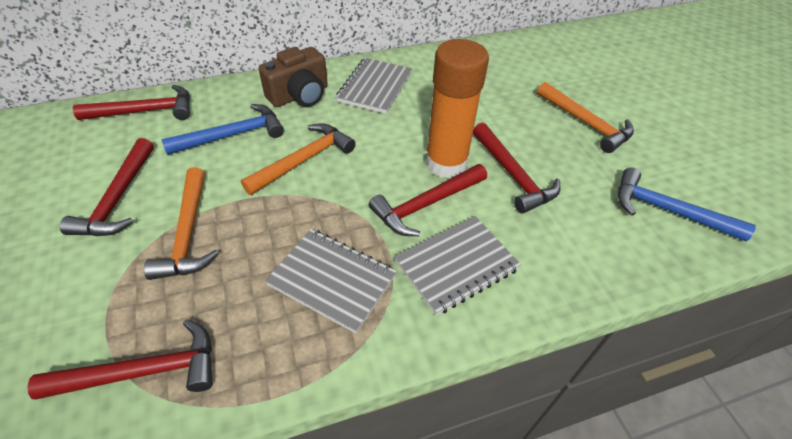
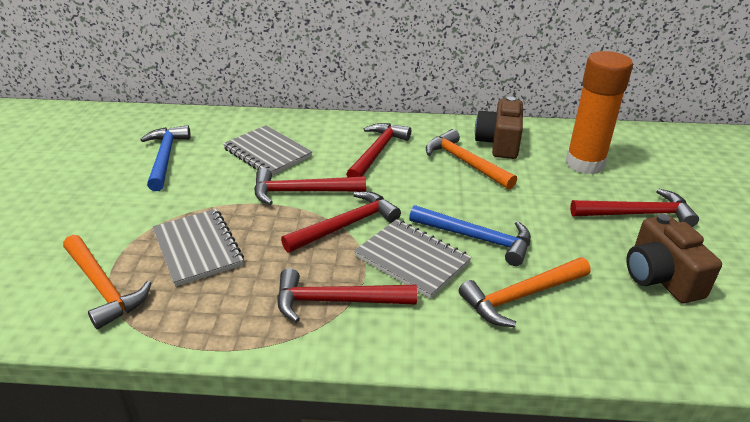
brown camera: 1 -> 2

